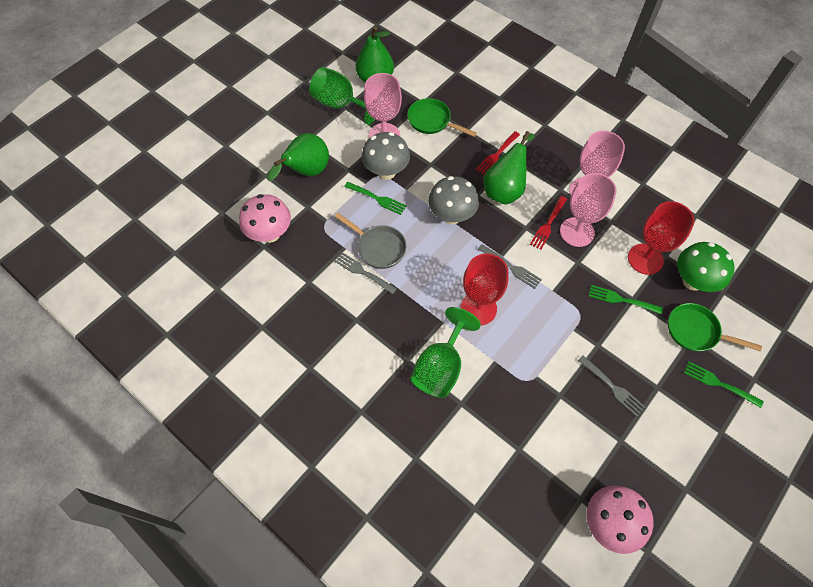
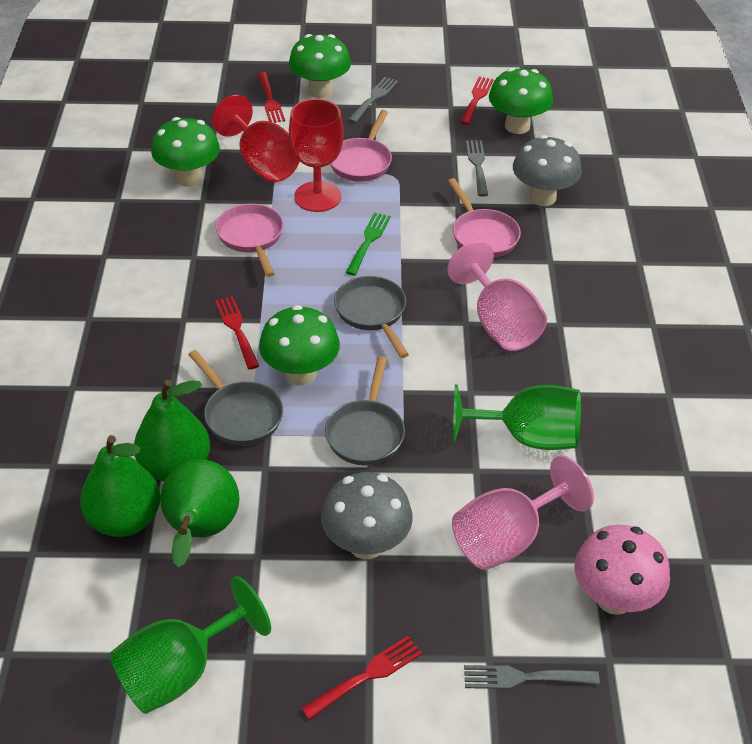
green fork: 3 -> 1
green mushroom: 1 -> 4
green pan: 2 -> 0
grey pan: 1 -> 3
pink goblet: 3 -> 2
pink mushroom: 2 -> 1
pink pan: 0 -> 3
red fork: 2 -> 4

